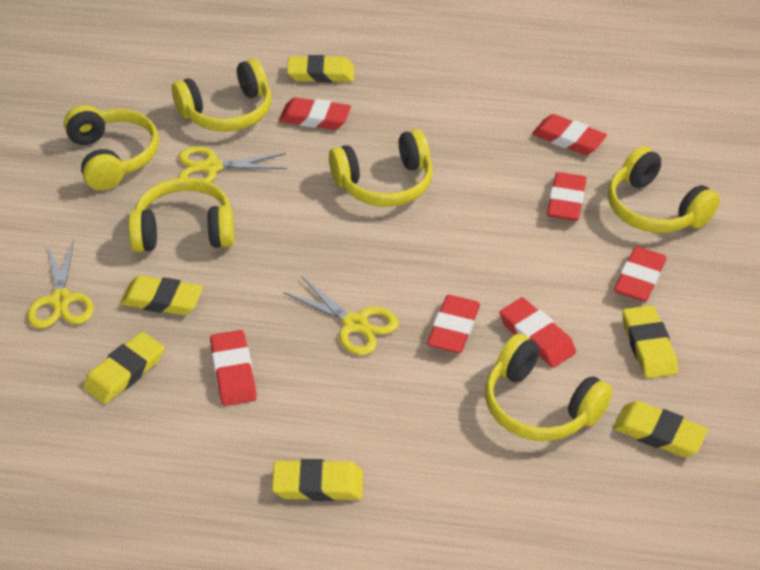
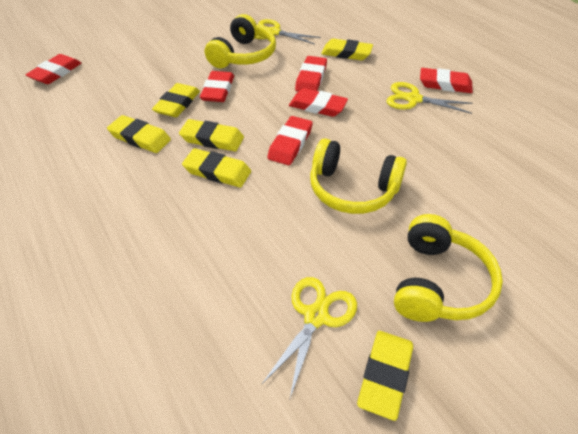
red eraser: 7 -> 6
yellow headphones: 6 -> 3

